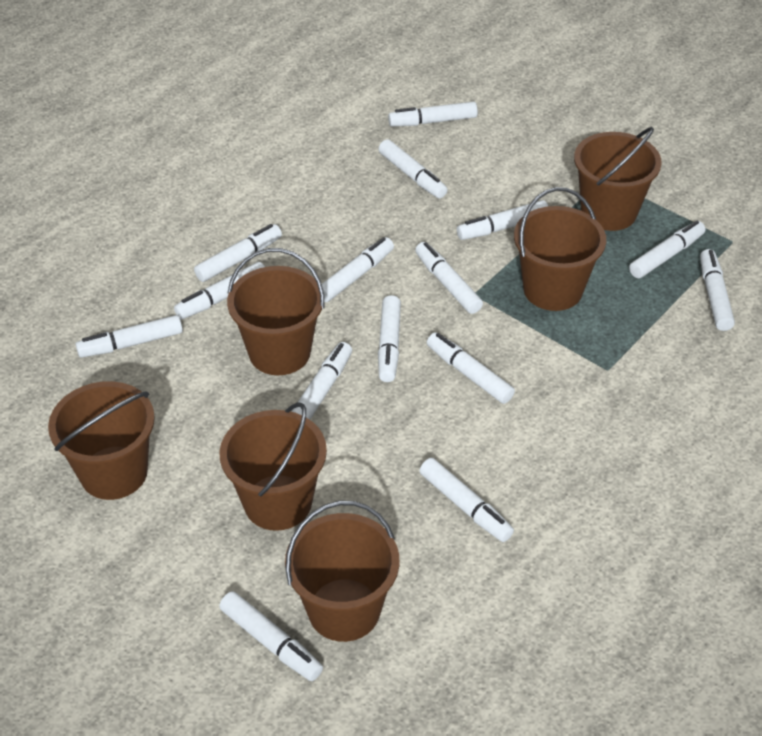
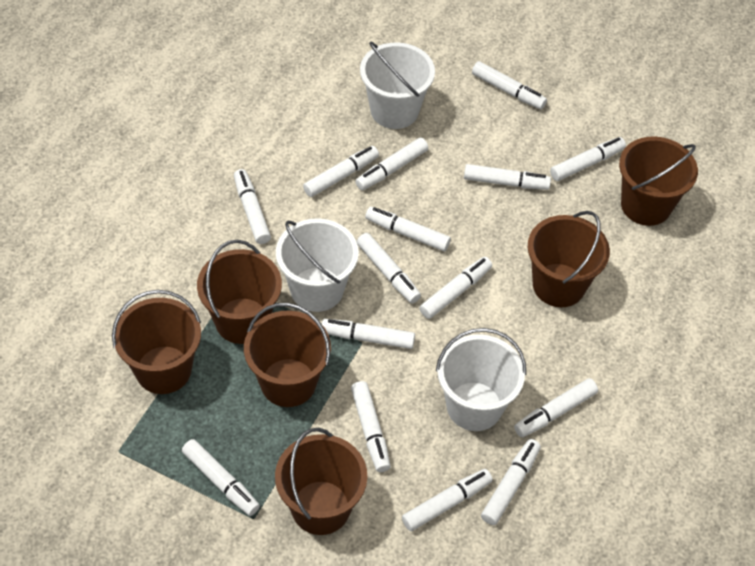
white bucket: 0 -> 3

